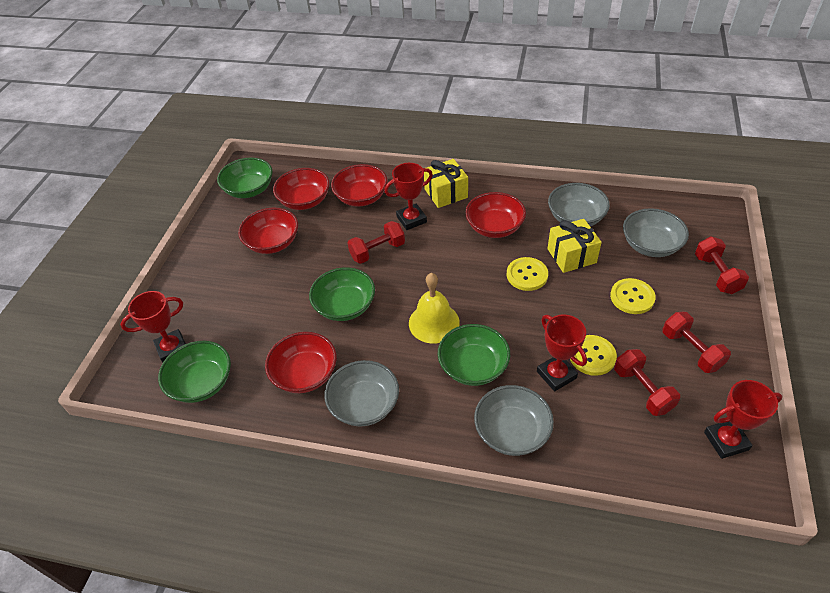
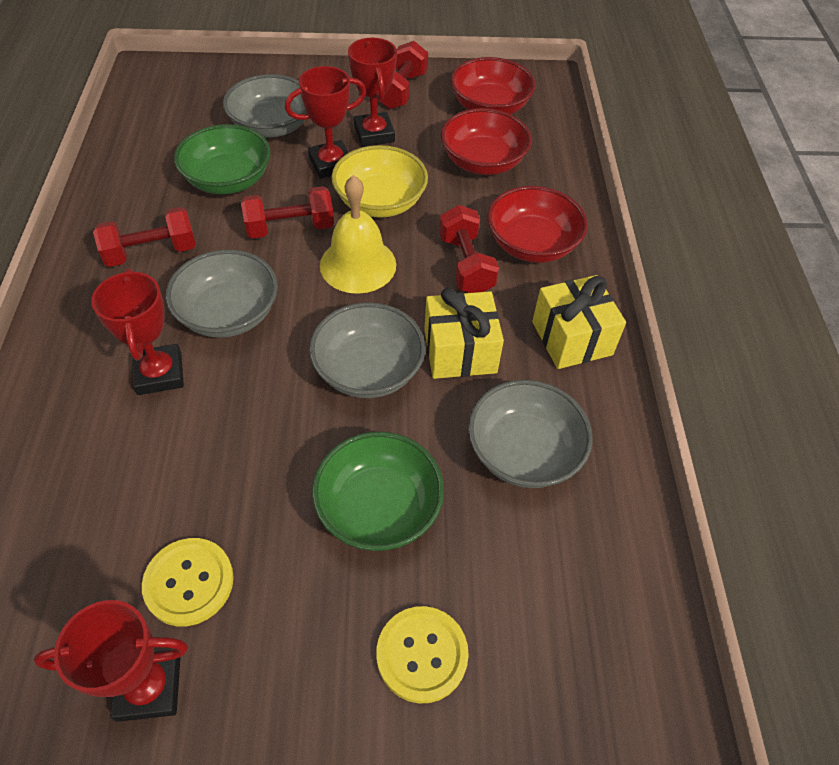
green bowl: 4 -> 2
red bowl: 5 -> 3
yellow bowl: 0 -> 1
yellow button: 3 -> 2

